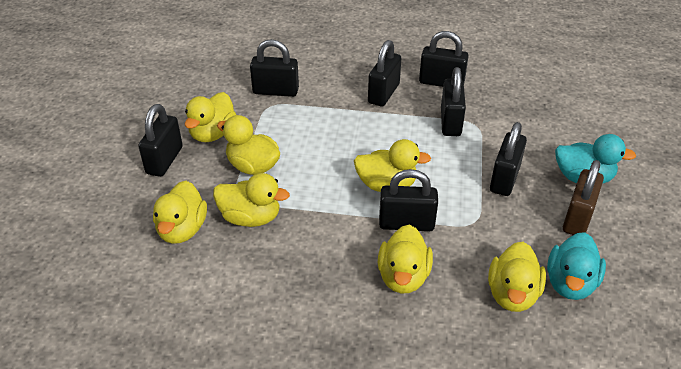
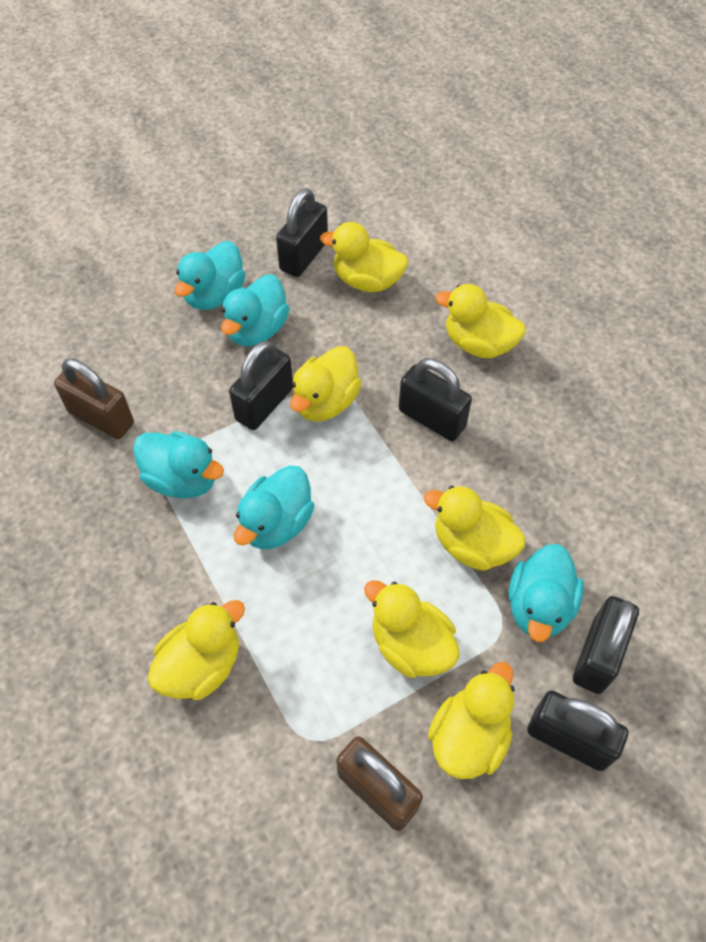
black padlock: 7 -> 5
brown padlock: 1 -> 2
turquoise duck: 2 -> 5

